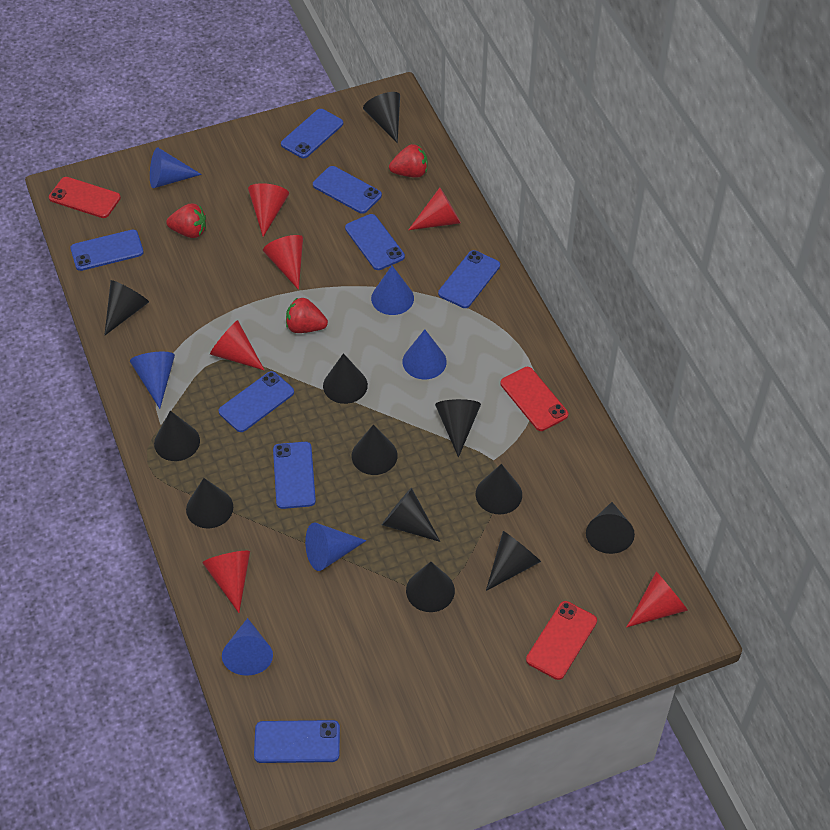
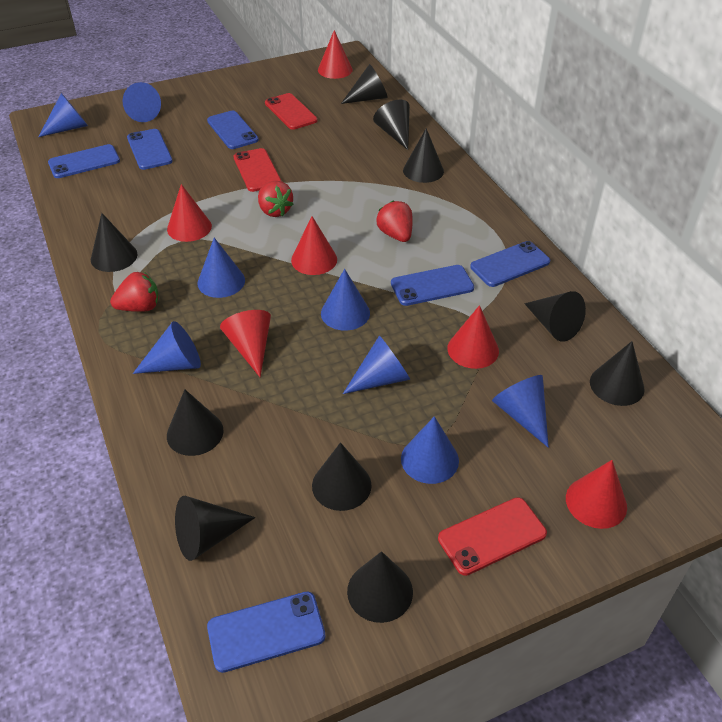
black cone: 12 -> 10
blue cone: 6 -> 8
blue phone: 8 -> 6

